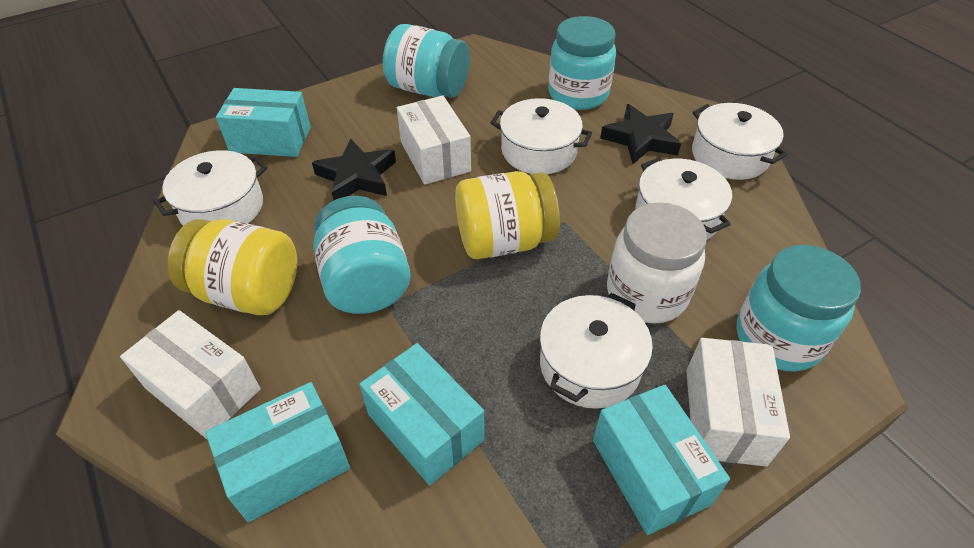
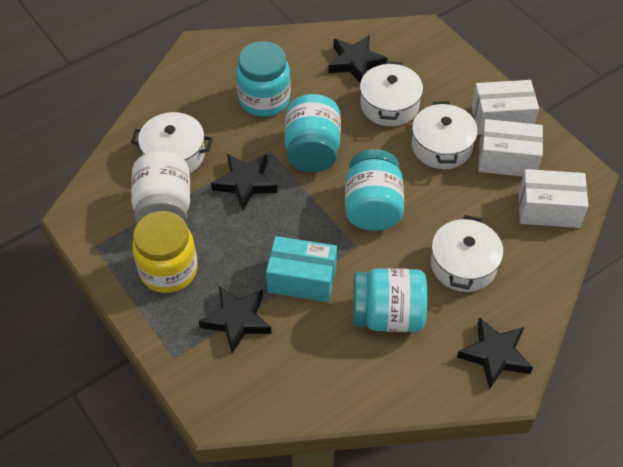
black star: 2 -> 4
turquoise box: 4 -> 1
white pot: 5 -> 4
yellow jar: 2 -> 1

